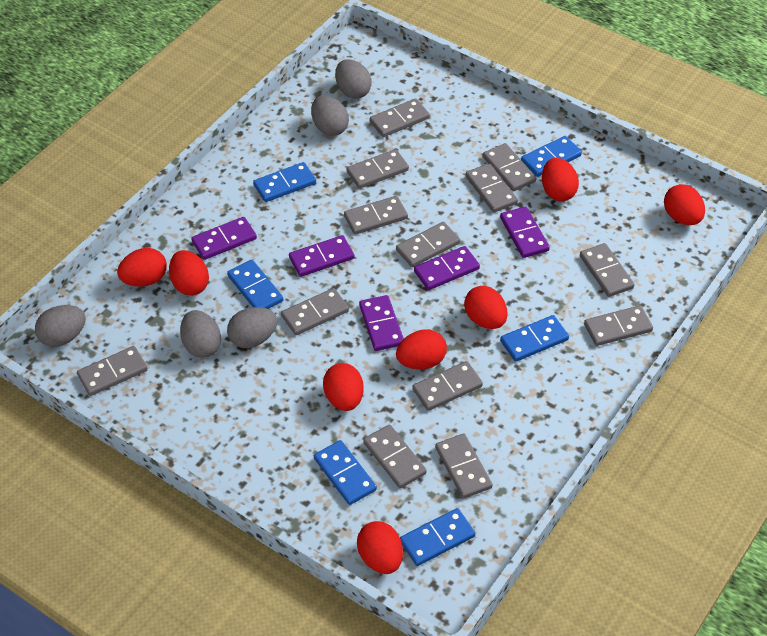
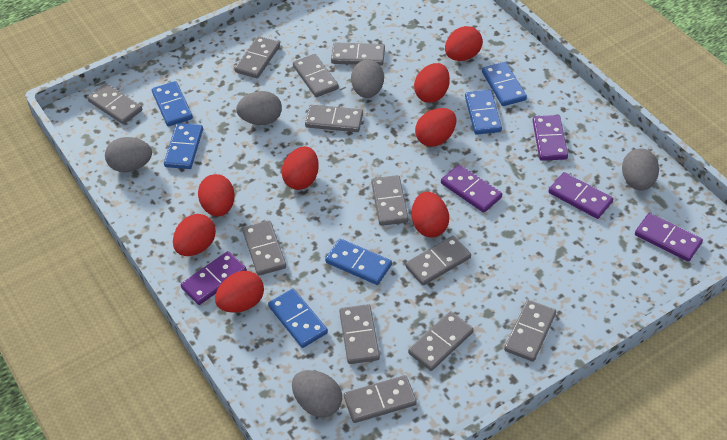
grey domino: 13 -> 12

